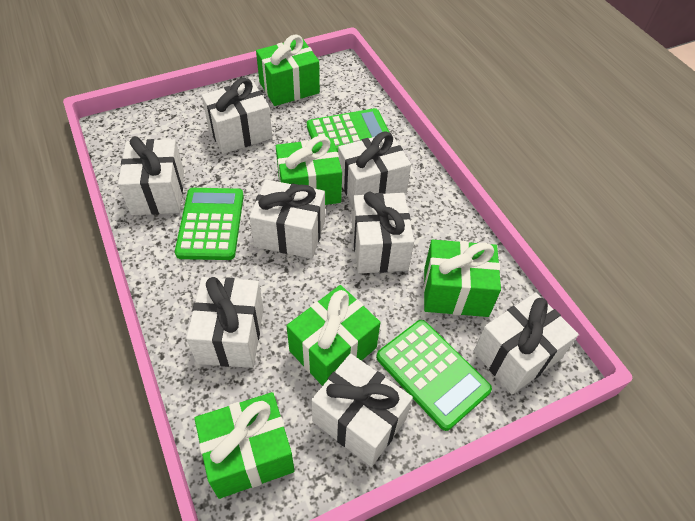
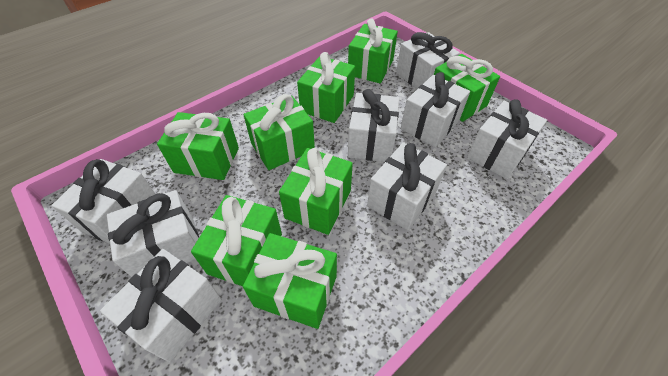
green calculator: 3 -> 0
green gift: 5 -> 8

